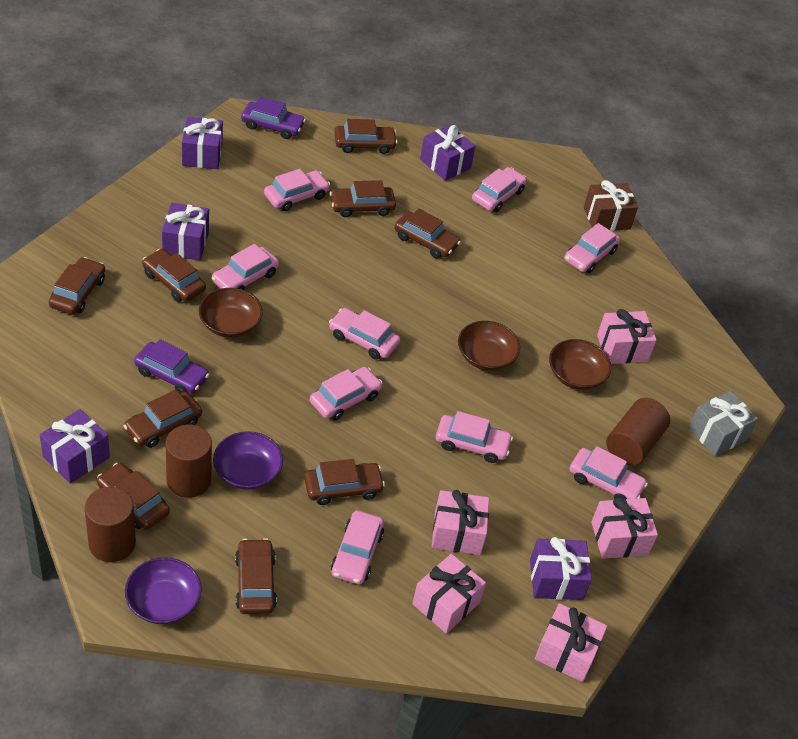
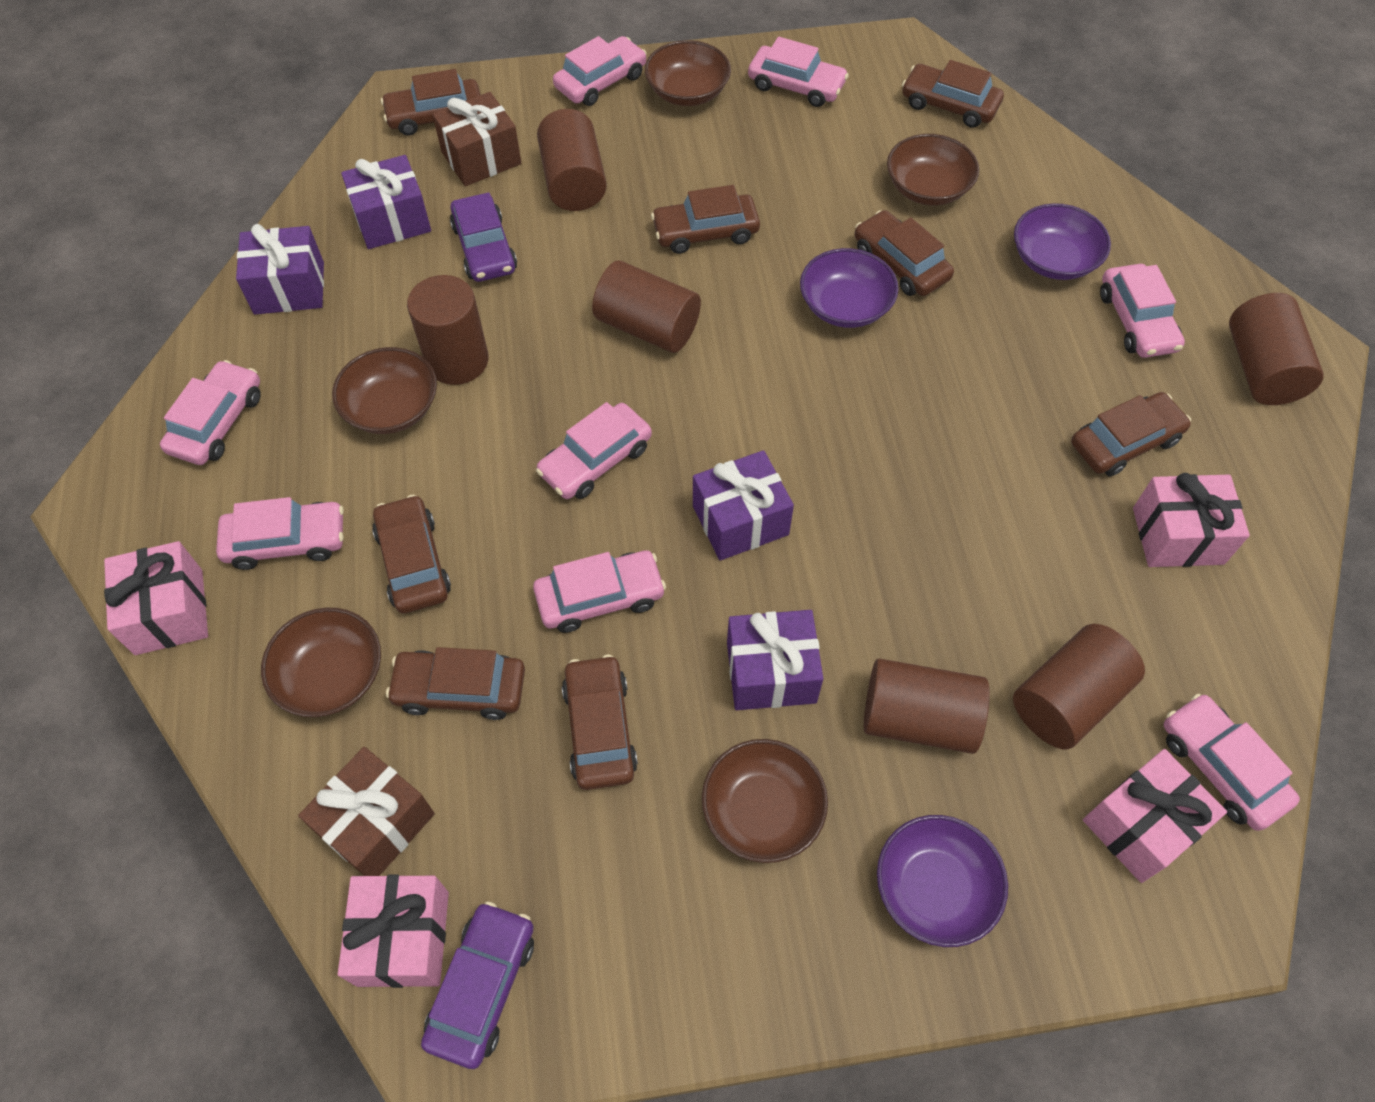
brown bowl: 3 -> 5
brown car: 9 -> 8
brown cylinder: 3 -> 6
brown gift: 1 -> 2
grey gift: 1 -> 0
pink car: 9 -> 8
pink gift: 5 -> 4
purple bowl: 2 -> 3
purple gift: 5 -> 4

